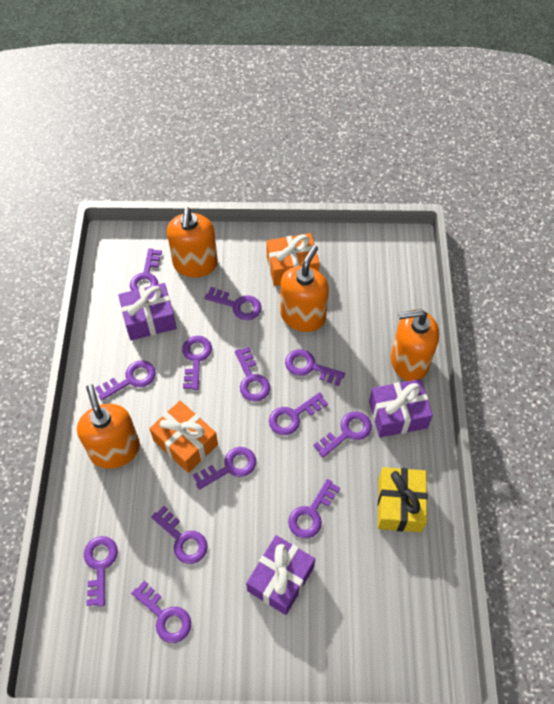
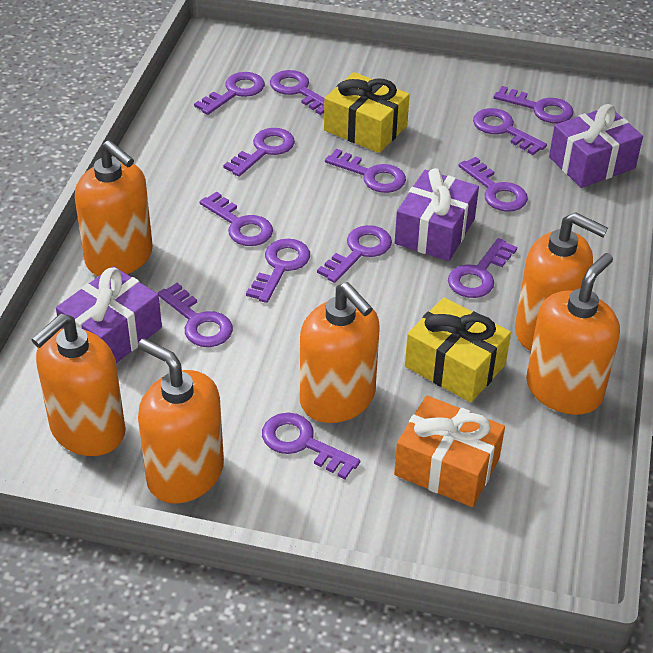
orange gift: 2 -> 1
orange soap dispenser: 4 -> 6
yellow gift: 1 -> 2

